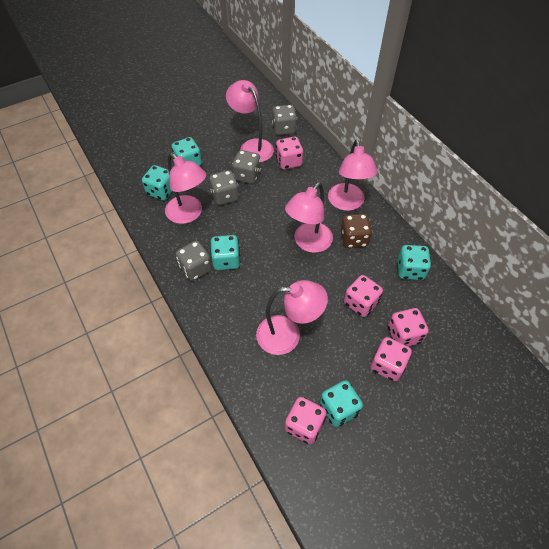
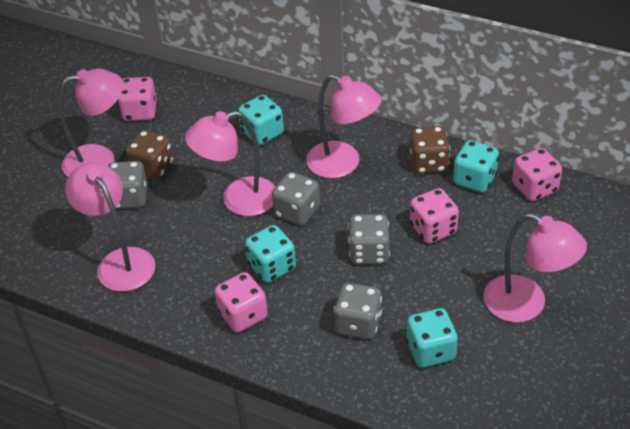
brown dice: 1 -> 2
pink dice: 5 -> 4
turquoise dice: 5 -> 4

